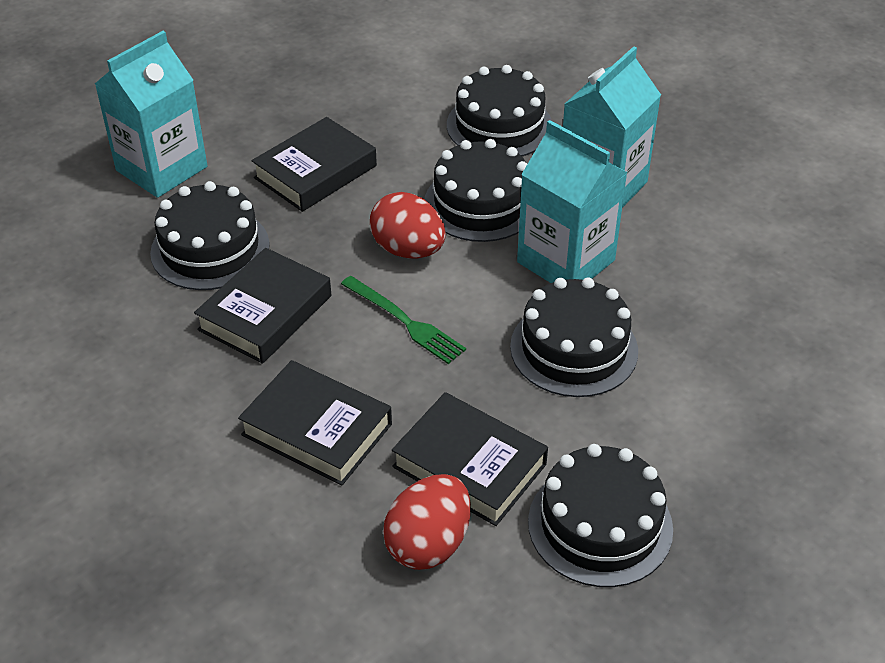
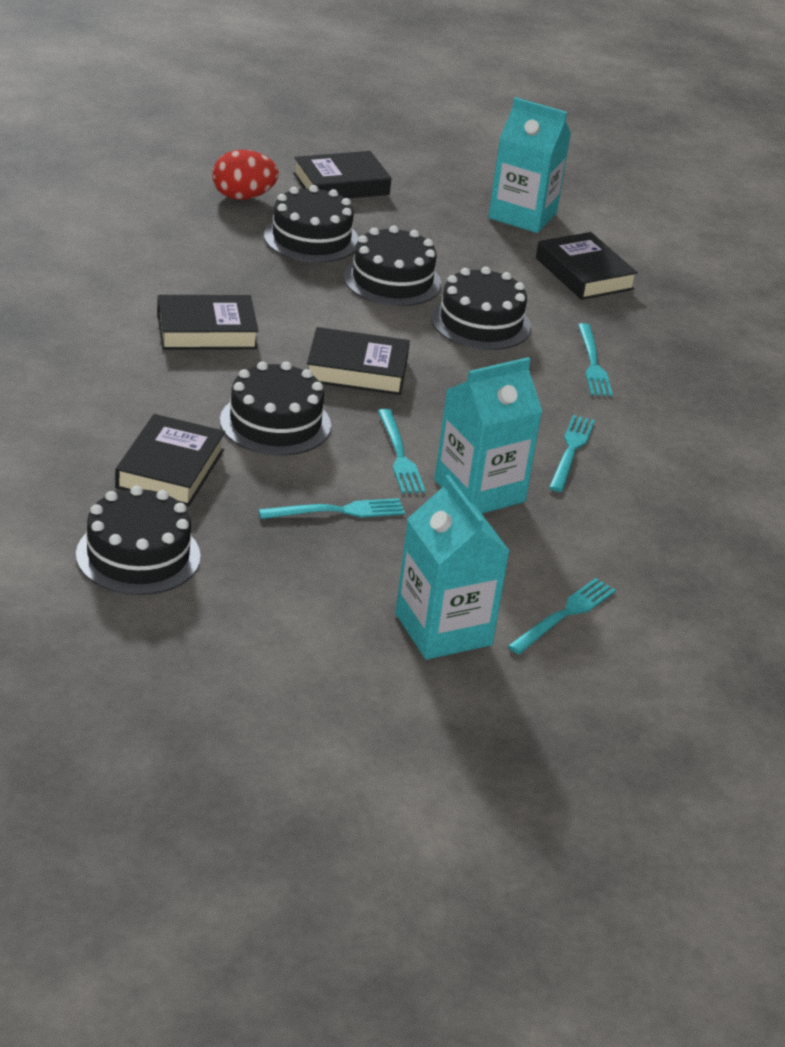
black book: 4 -> 5
green fork: 1 -> 0
red egg: 2 -> 1
turquoise fork: 0 -> 5

